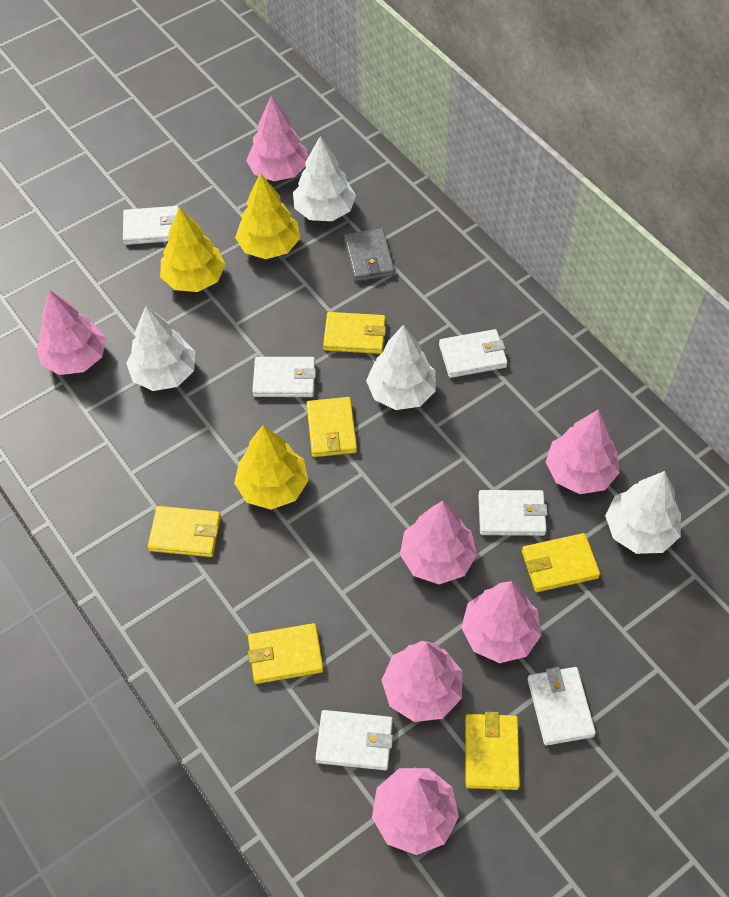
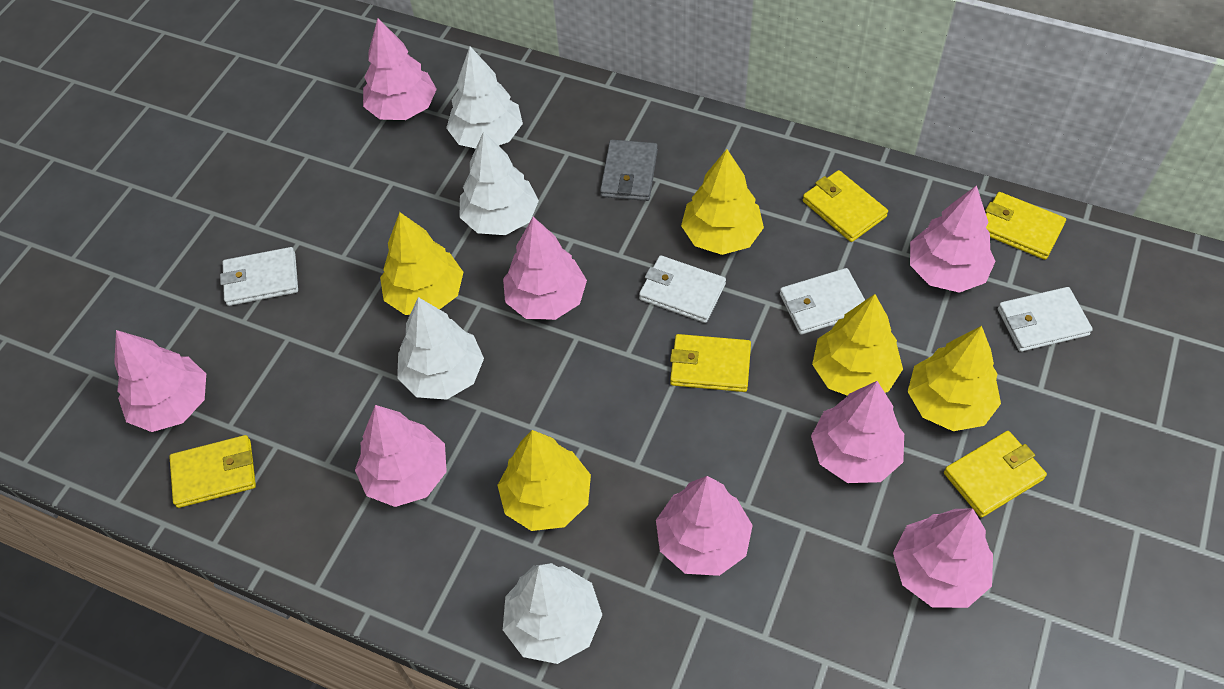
pink tree: 7 -> 8
white wallet: 6 -> 4
yellow tree: 3 -> 5
yellow wallet: 6 -> 5

